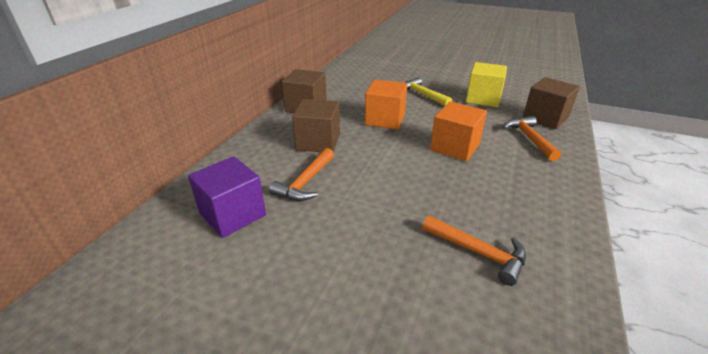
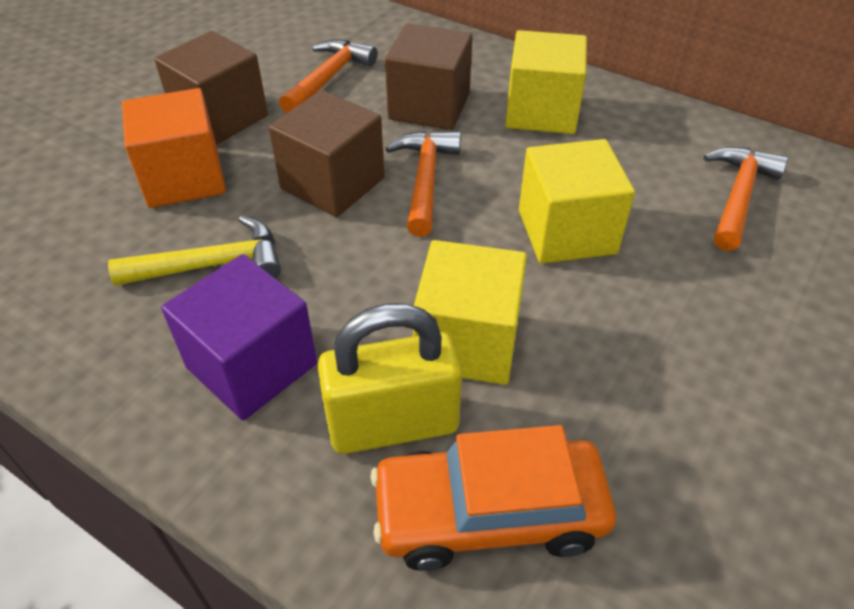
orange car: 0 -> 1
orange cube: 2 -> 1
yellow cube: 1 -> 3
yellow padlock: 0 -> 1

